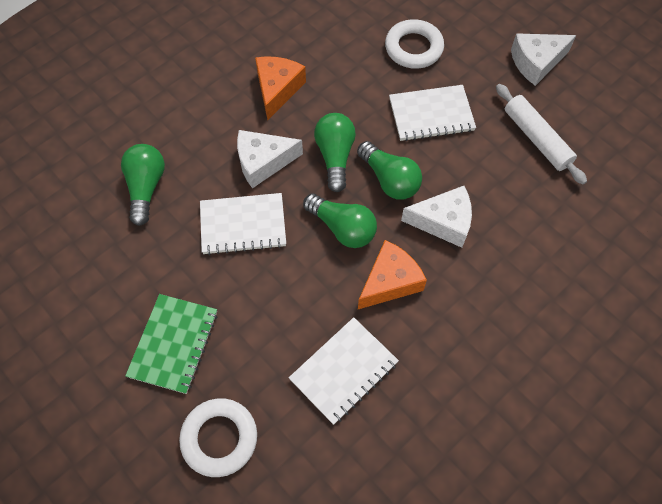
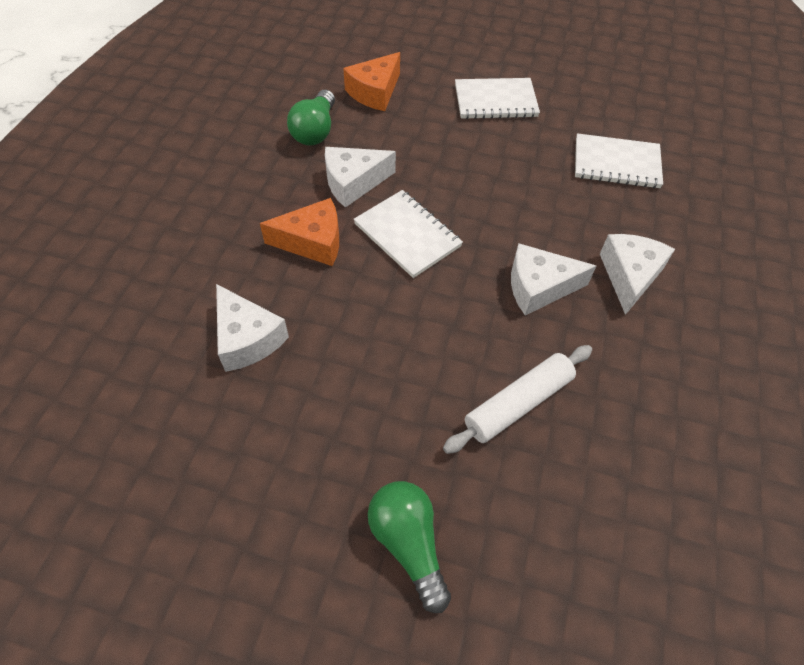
green light bulb: 4 -> 2
green notebook: 1 -> 0
white cheese: 3 -> 4
white ring: 2 -> 0

